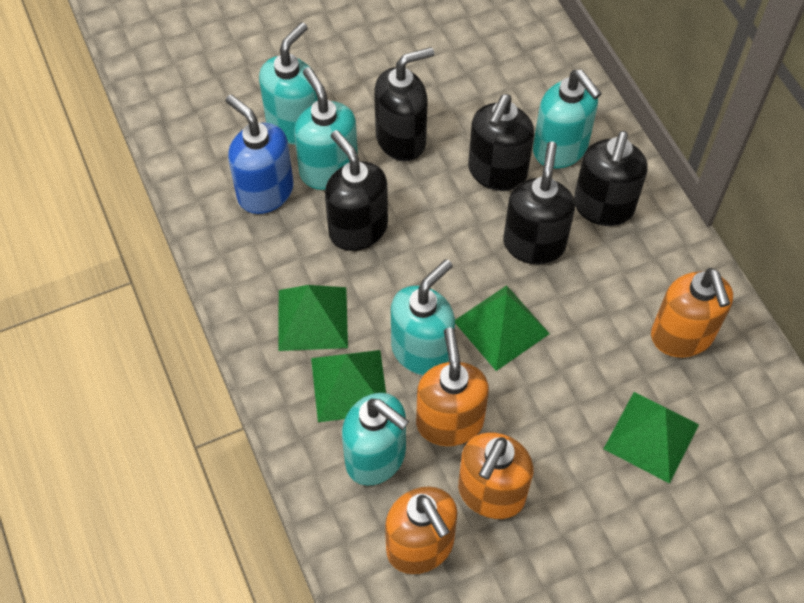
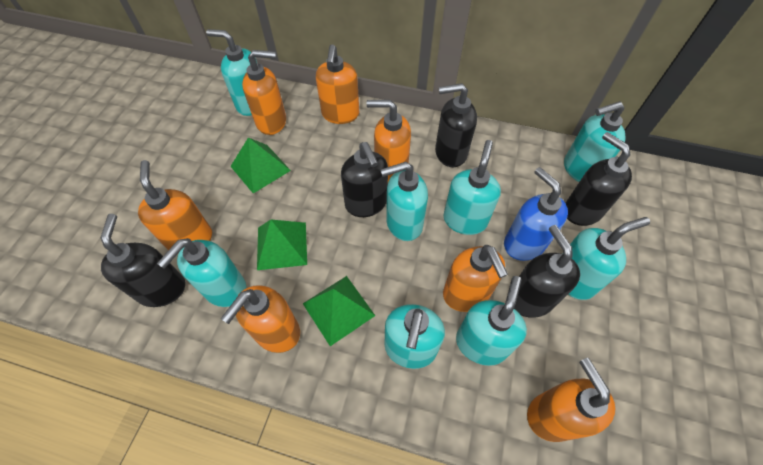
green pyramid: 4 -> 3
orange soap dispenser: 4 -> 7
turquoise soap dispenser: 5 -> 8

